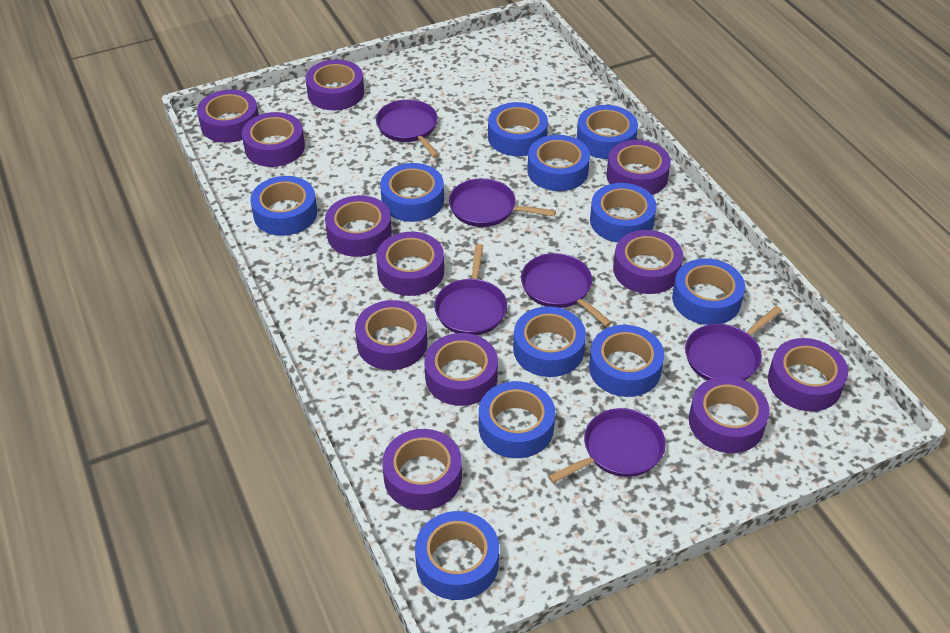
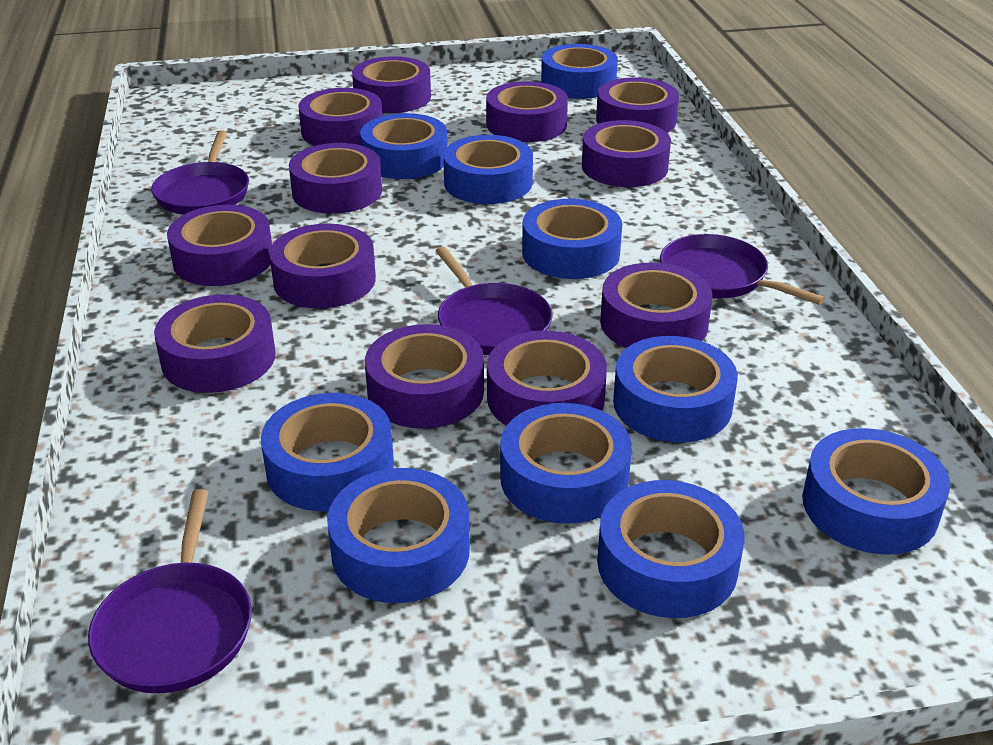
blue tape: 11 -> 10
purple pan: 6 -> 4

